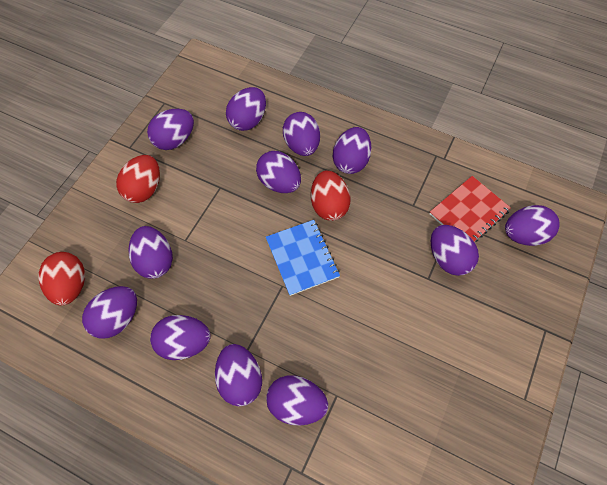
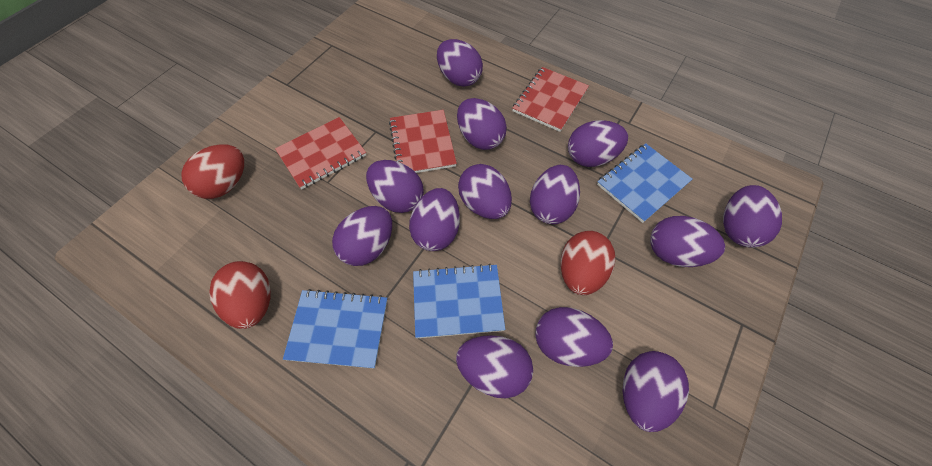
blue notebook: 1 -> 3
purple egg: 12 -> 13
red notebook: 1 -> 3

